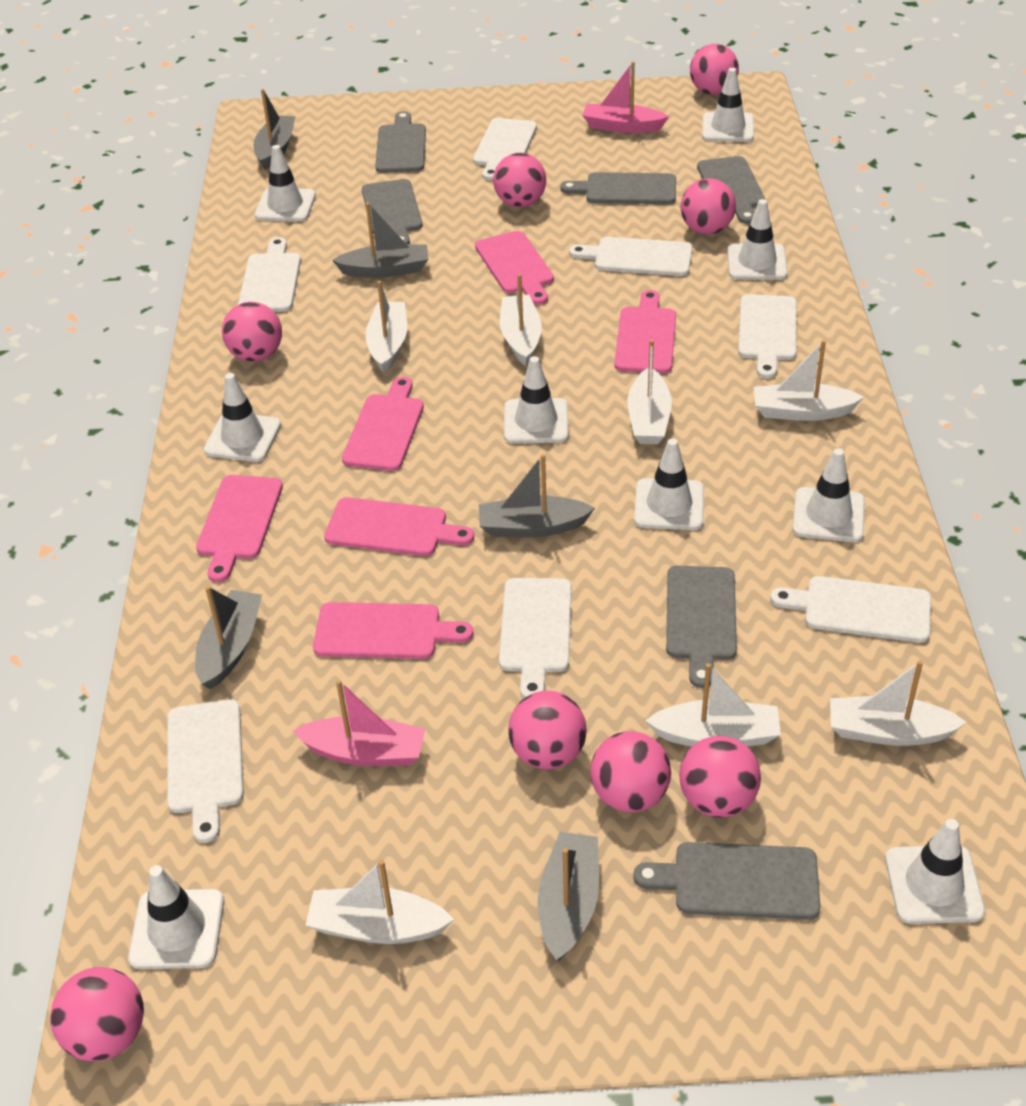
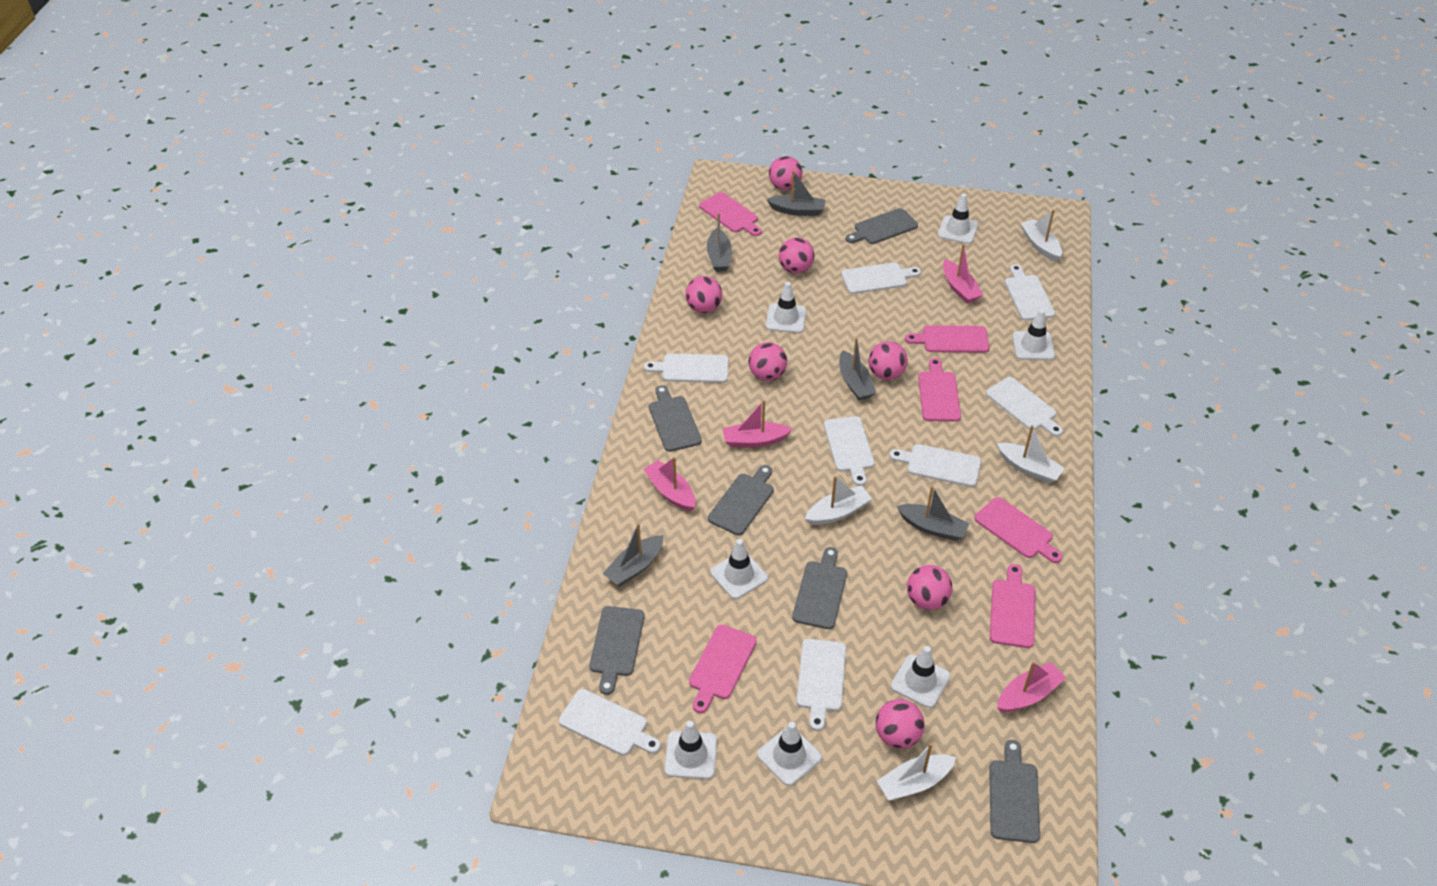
pink ball: 8 -> 7
pink boat: 2 -> 4
white boat: 7 -> 4
white cutting board: 7 -> 8
white traffic cone: 9 -> 7

